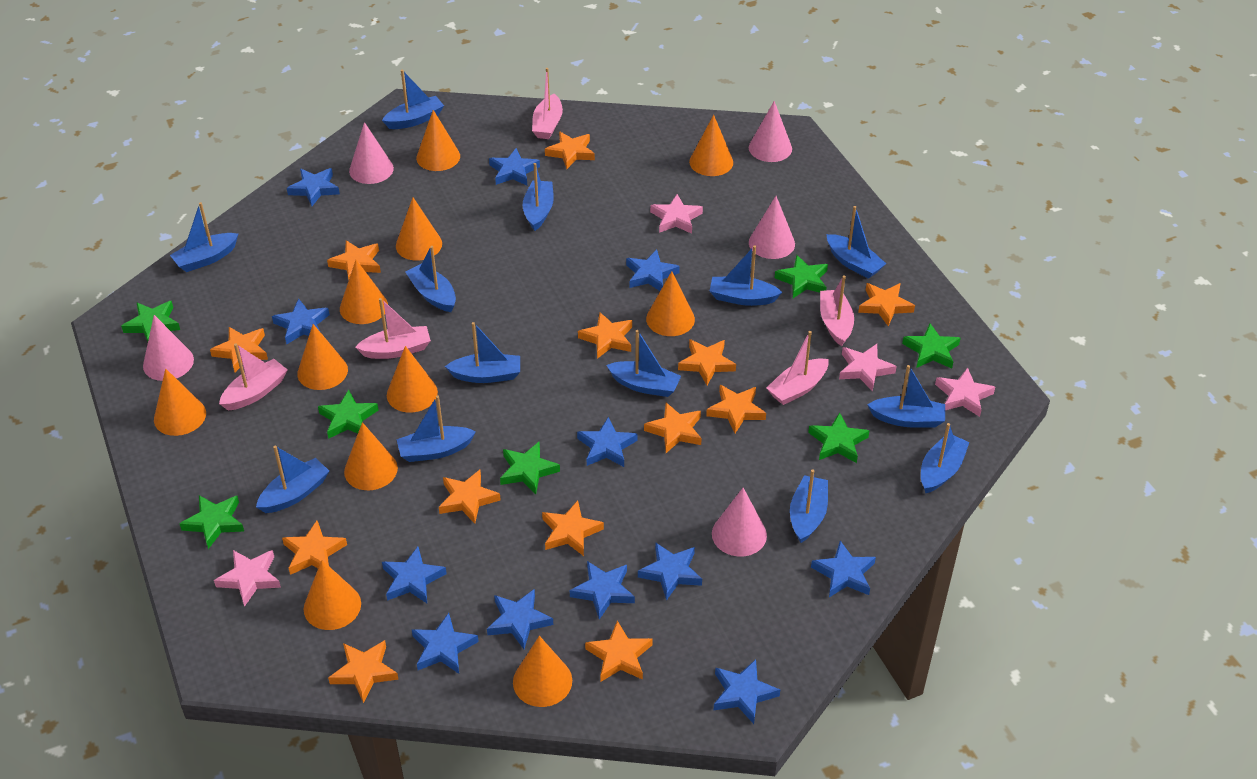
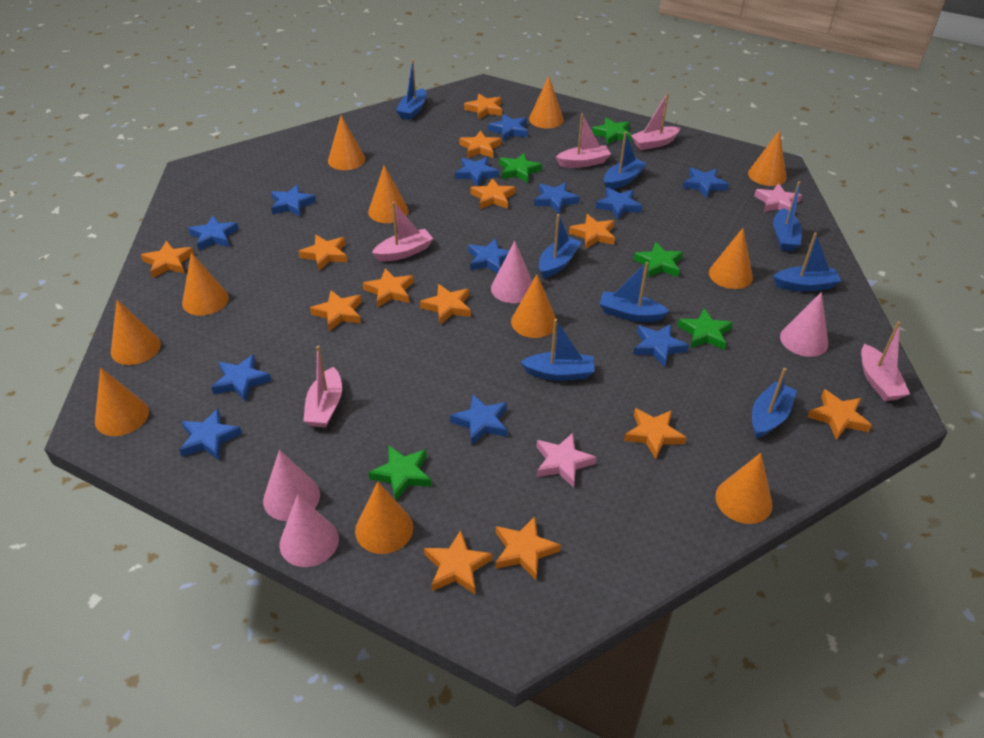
blue boat: 13 -> 8
green star: 7 -> 5
pink cone: 5 -> 4
pink star: 4 -> 2

